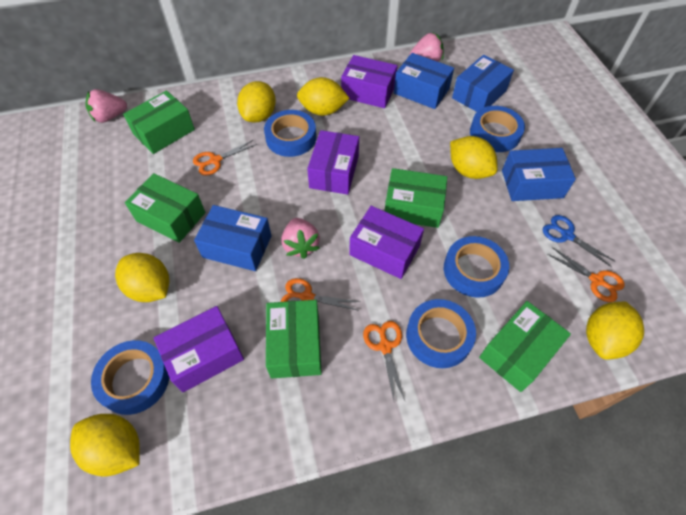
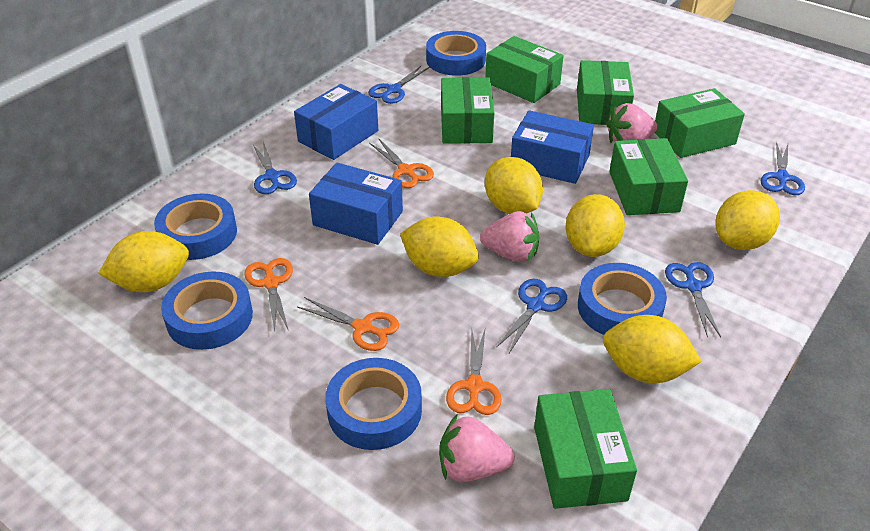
blue box: 4 -> 3
blue scissors: 1 -> 5
green box: 5 -> 6
purple box: 4 -> 0

